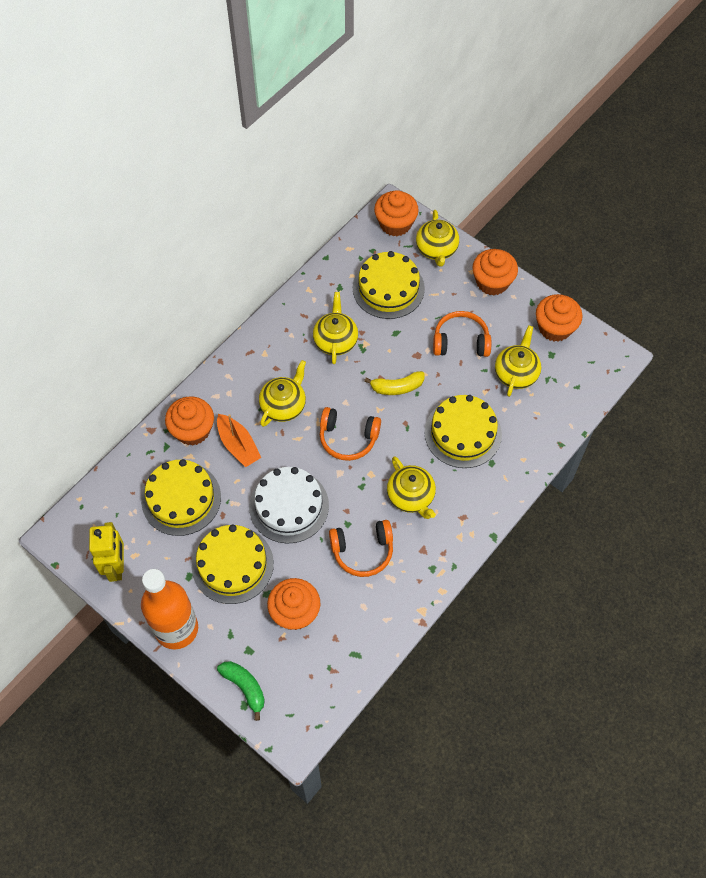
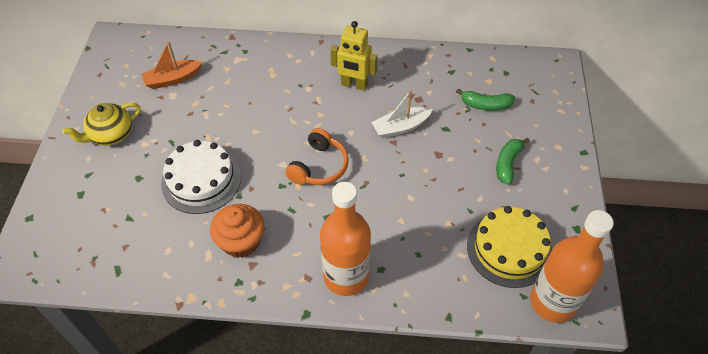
green banana: 1 -> 2
orange bottle: 1 -> 2
orange cupcake: 5 -> 1
orange headphones: 3 -> 1
white boat: 0 -> 1
yellow banana: 1 -> 0
yellow cake: 4 -> 1
yellow teapot: 5 -> 1

